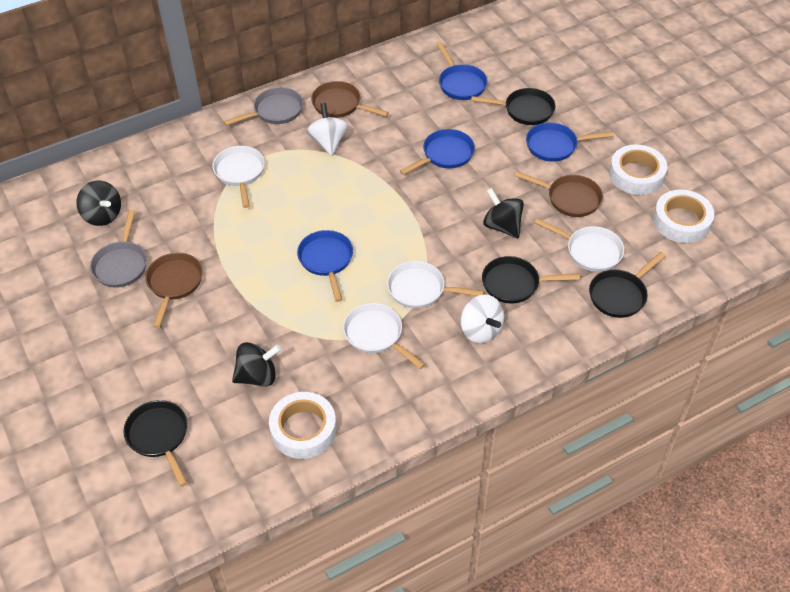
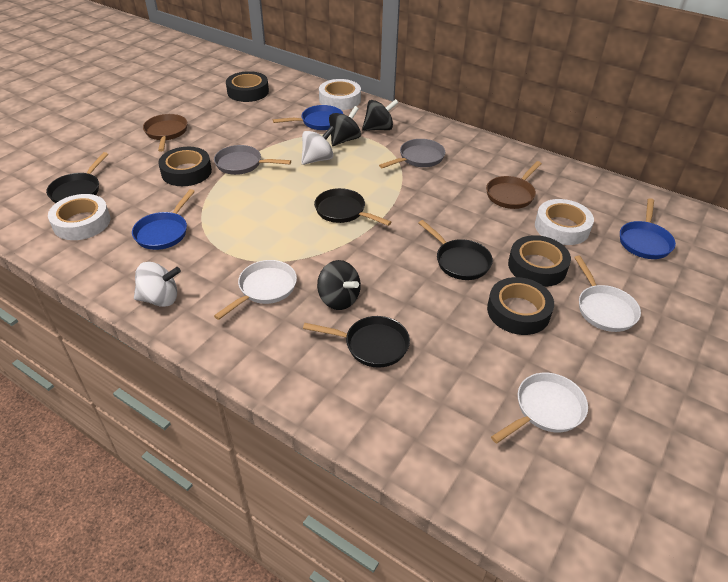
black tape: 0 -> 4
blue pan: 4 -> 3
brown pan: 3 -> 2
white pan: 4 -> 3

